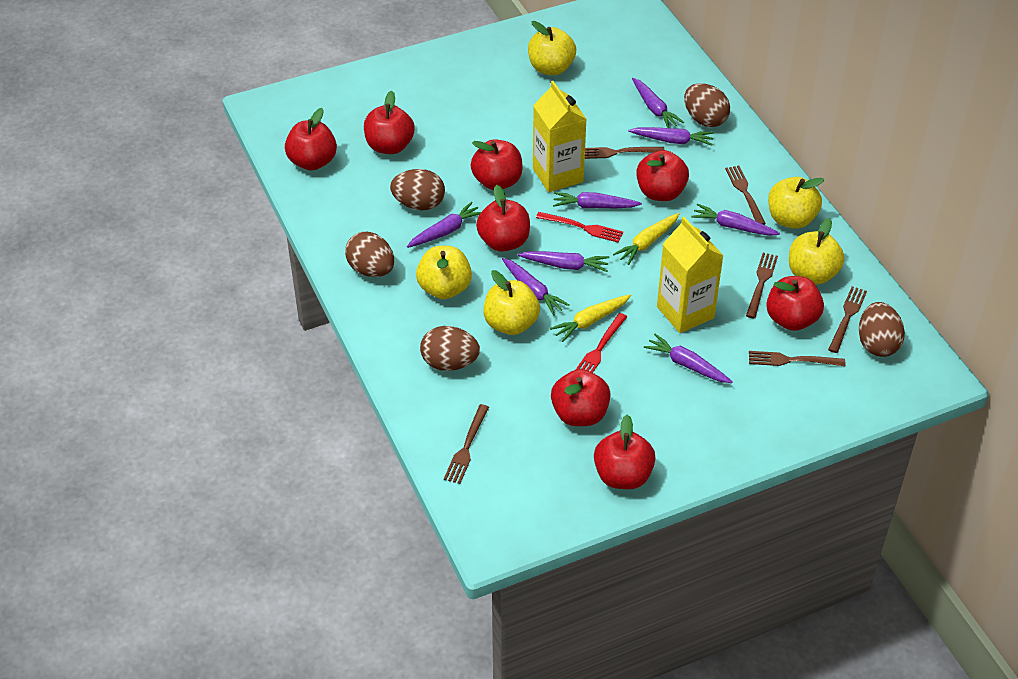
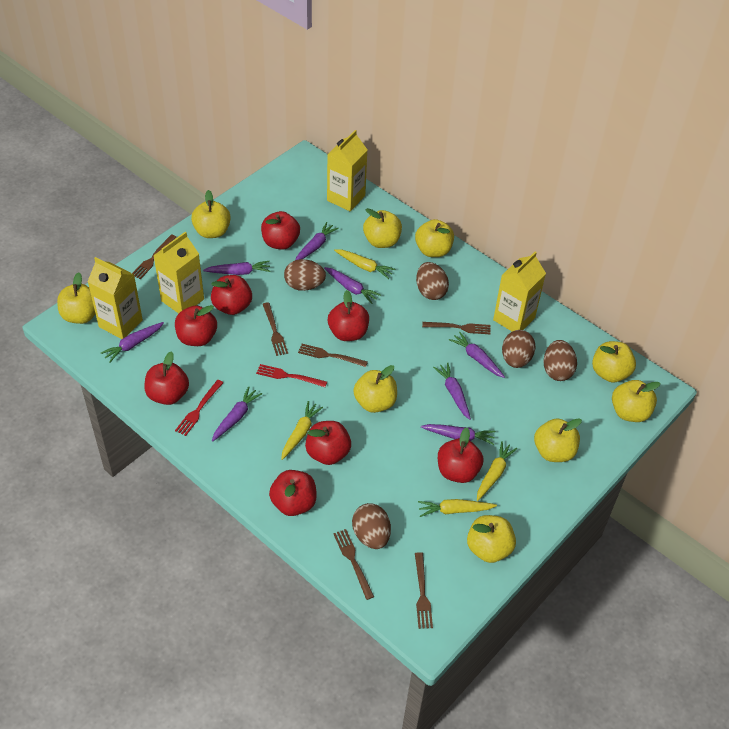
yellow apple: 5 -> 9
yellow carrot: 2 -> 4
yellow carton: 2 -> 4

